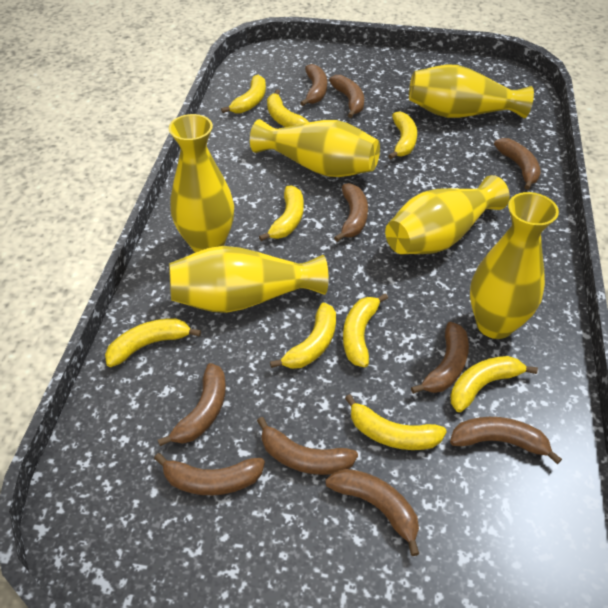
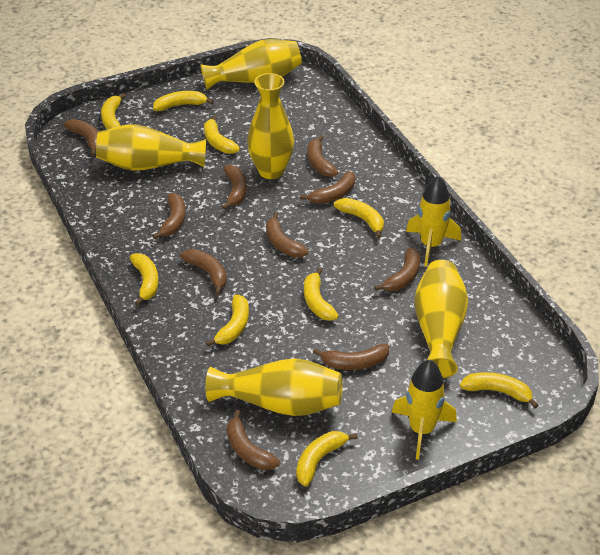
yellow rocket: 0 -> 2
yellow vase: 6 -> 5

